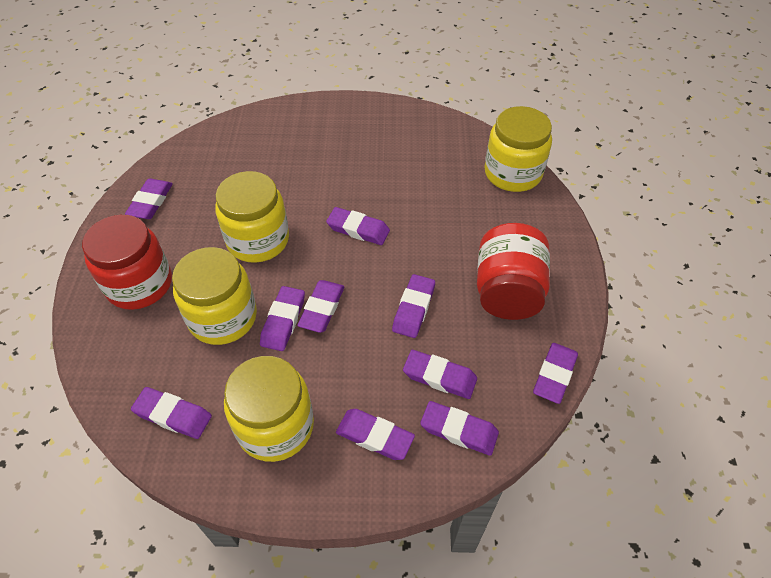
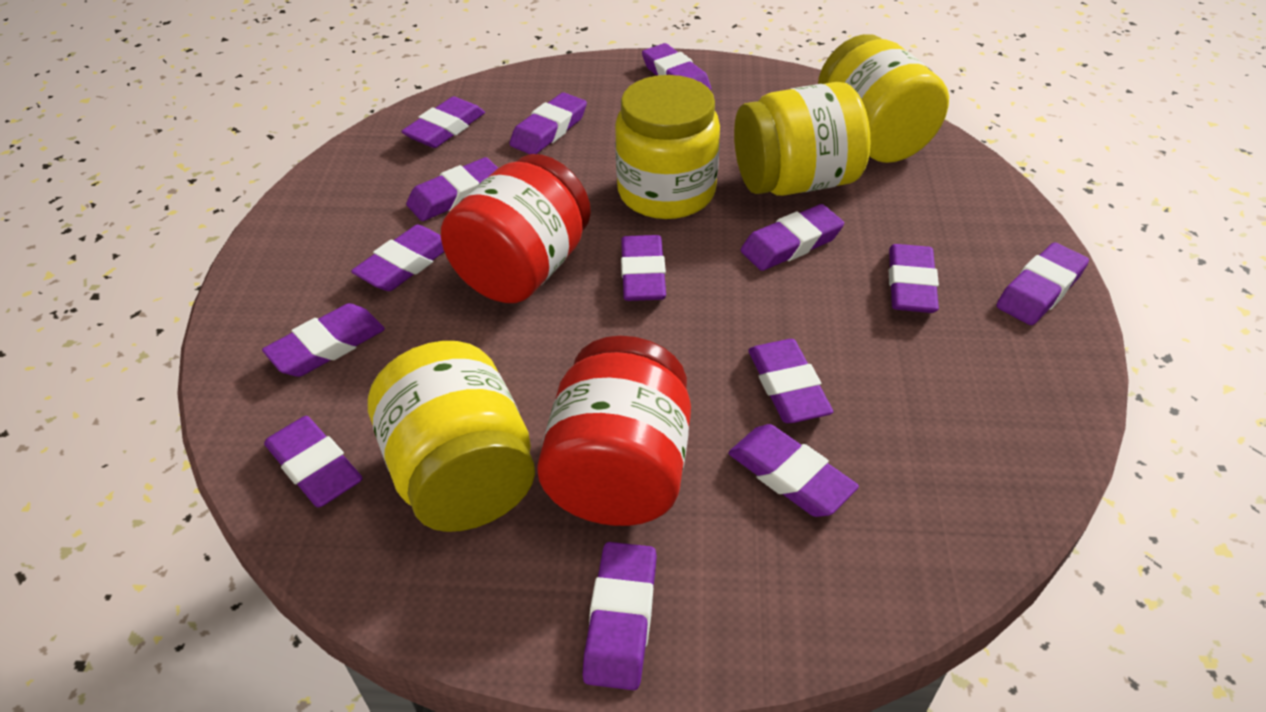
purple eraser: 10 -> 14

